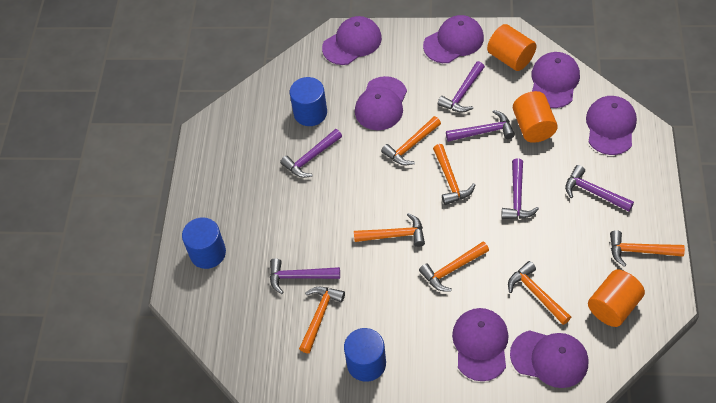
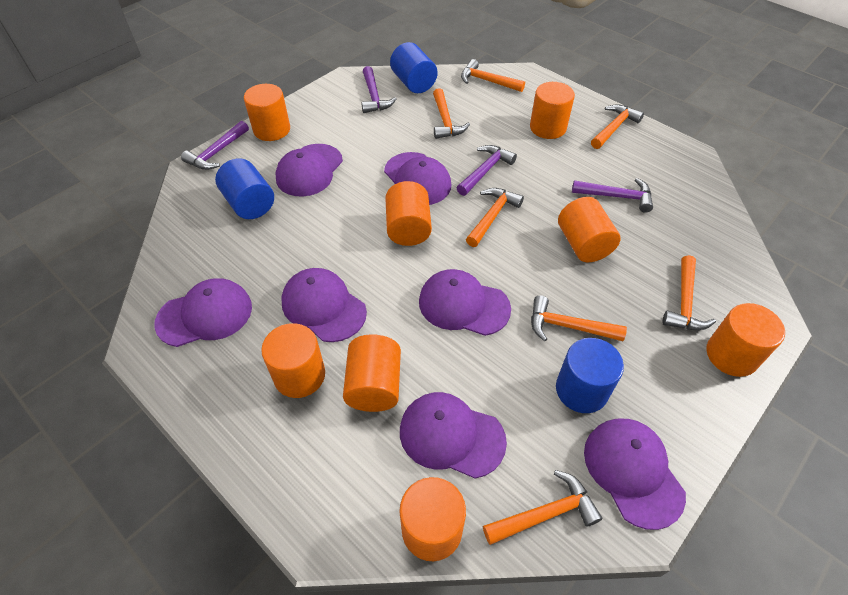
orange cylinder: 3 -> 8
purple hammer: 6 -> 4

